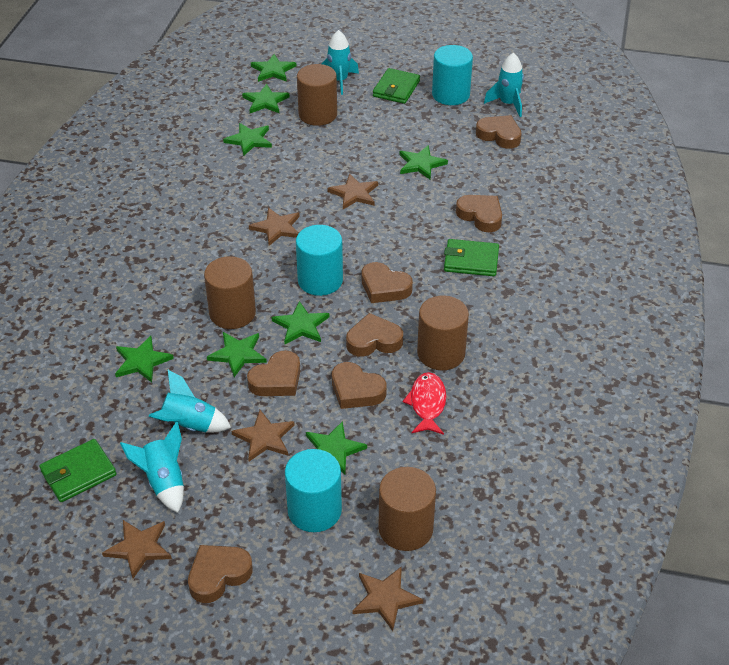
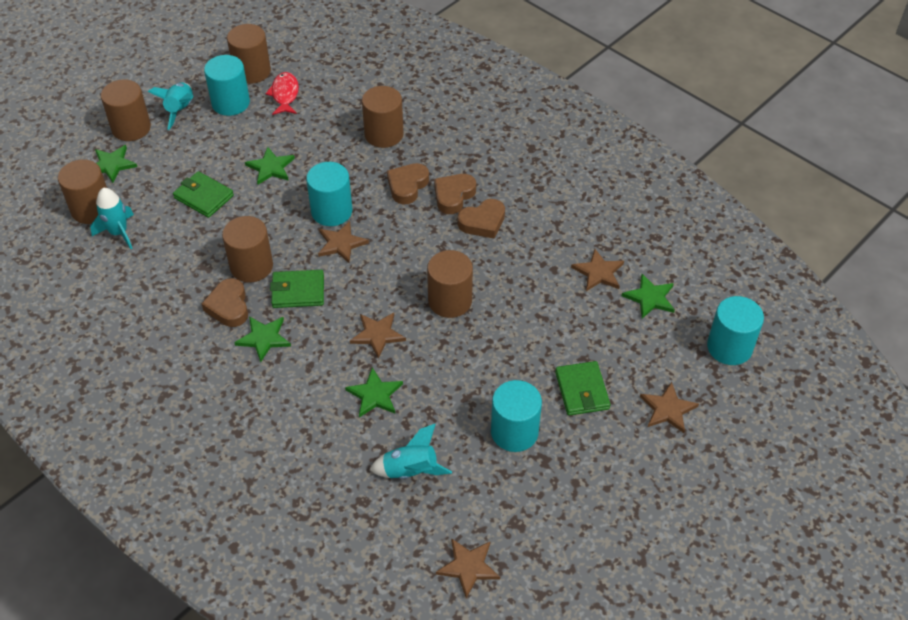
brown cylinder: 4 -> 6
brown heart: 7 -> 4
green star: 8 -> 5
turquoise cylinder: 3 -> 4
turquoise rocket: 4 -> 3

